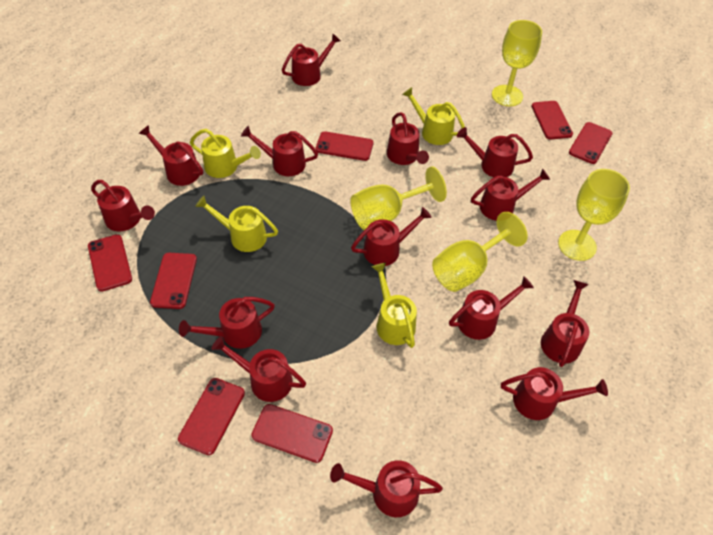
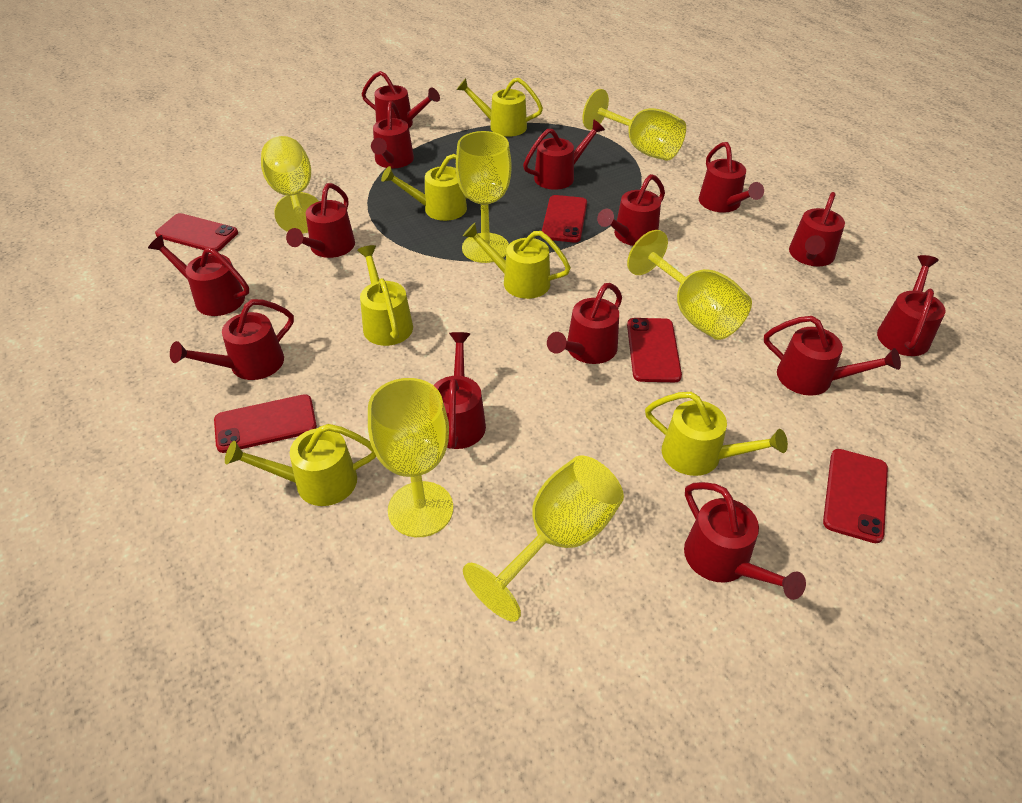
red phone: 7 -> 5
yellow goblet: 4 -> 6
yellow watering can: 4 -> 6

